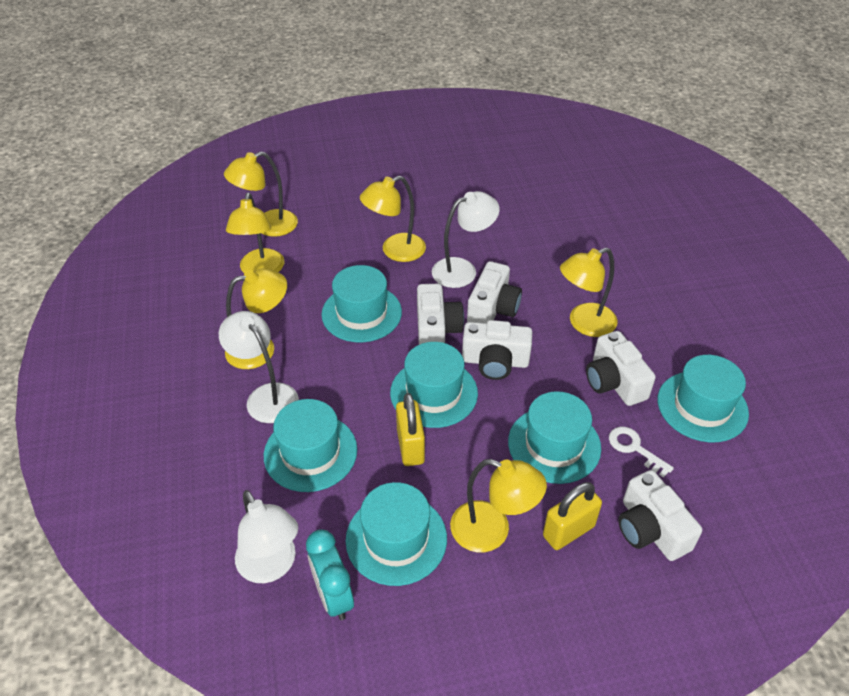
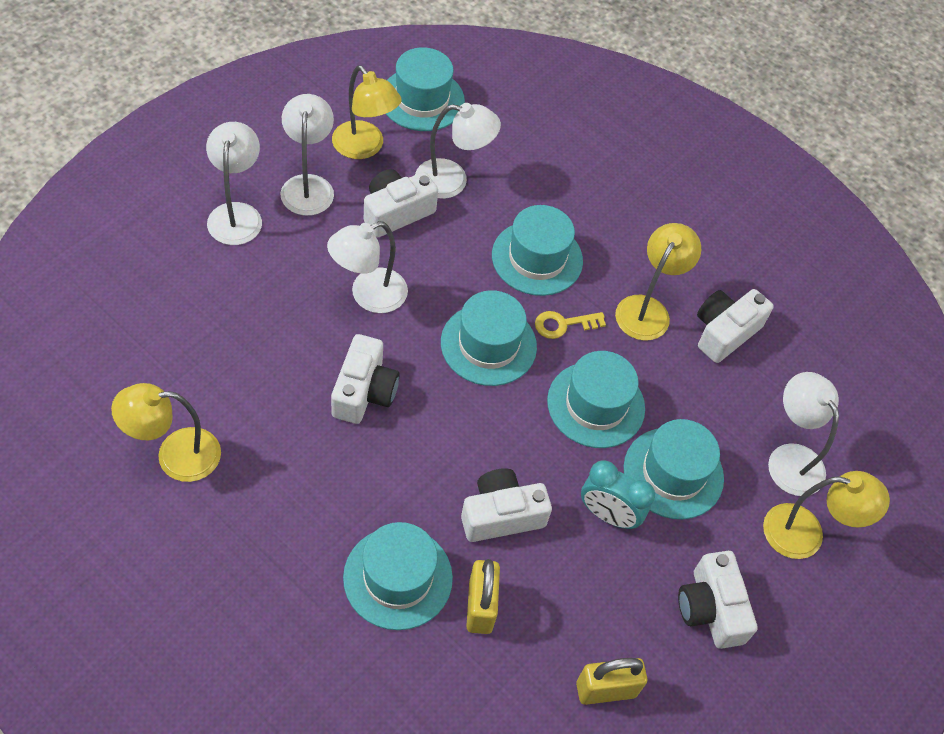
white key: 1 -> 0
white lamp: 3 -> 5
yellow key: 0 -> 1
yellow lamp: 6 -> 4

